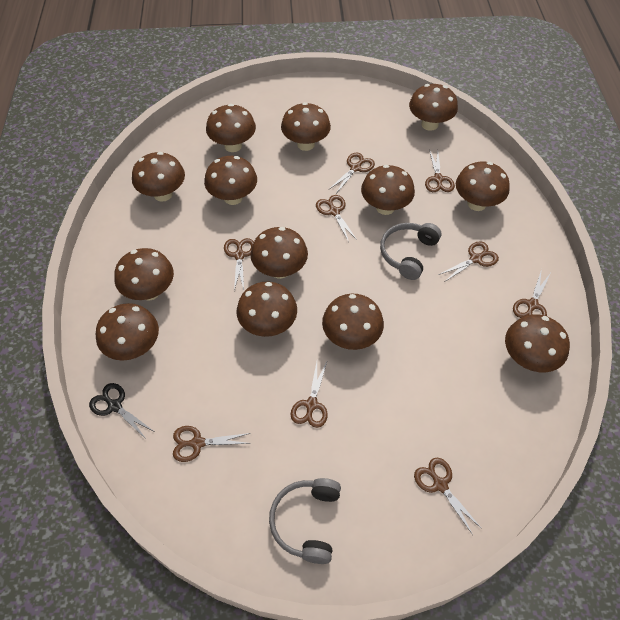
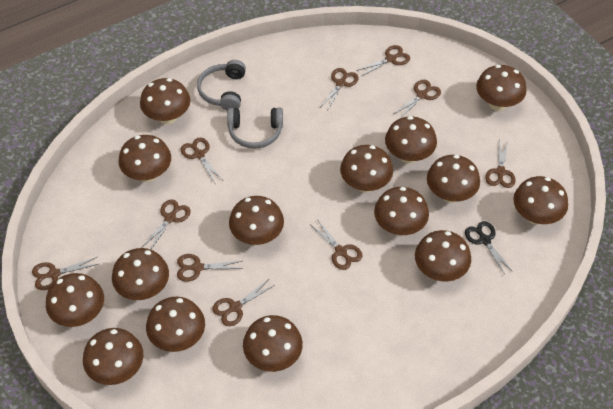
brown mushroom: 13 -> 15
brown scissors: 9 -> 10

